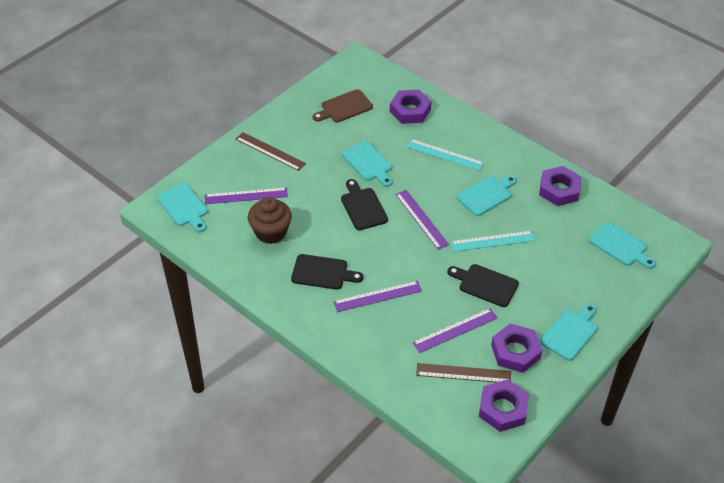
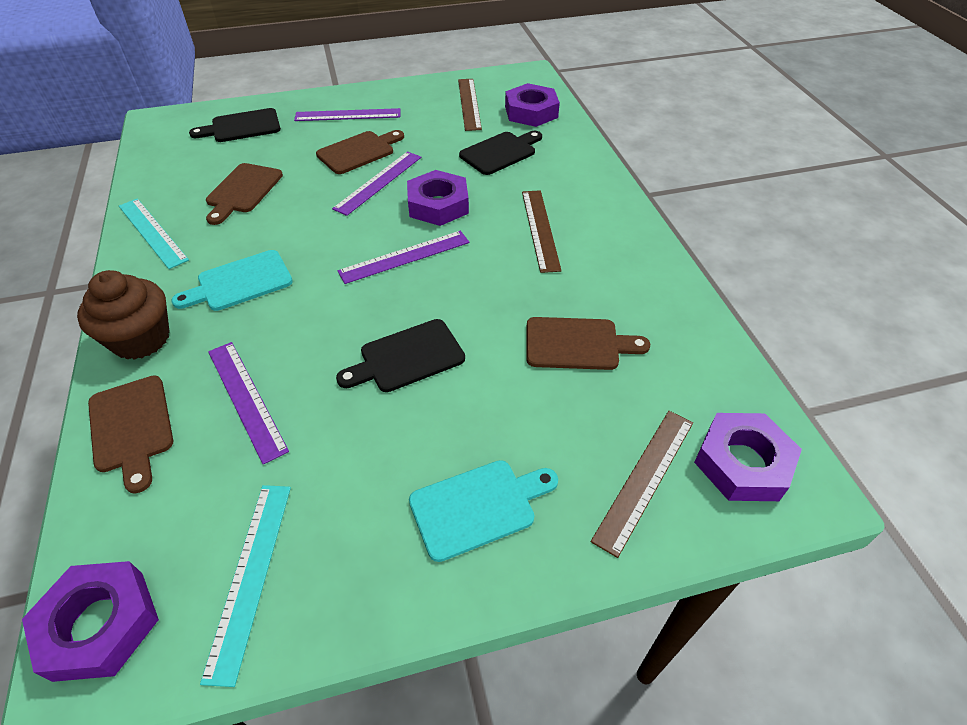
brown cutting board: 1 -> 4
brown ruler: 2 -> 3
turquoise cutting board: 5 -> 2

